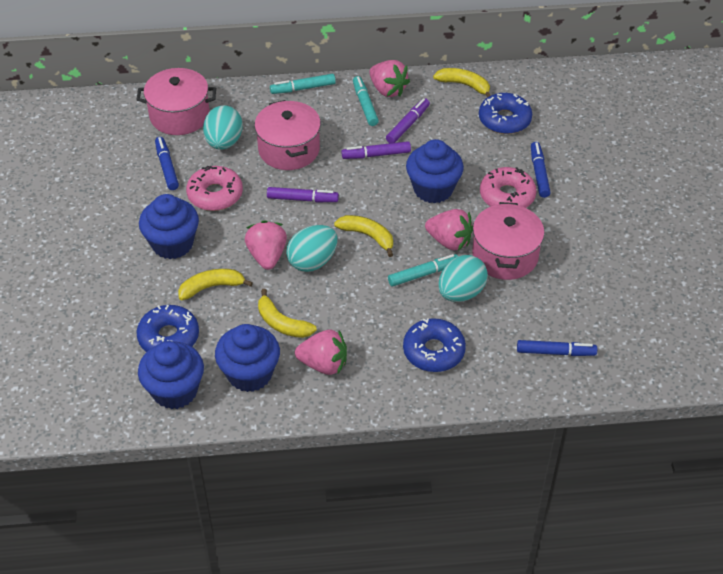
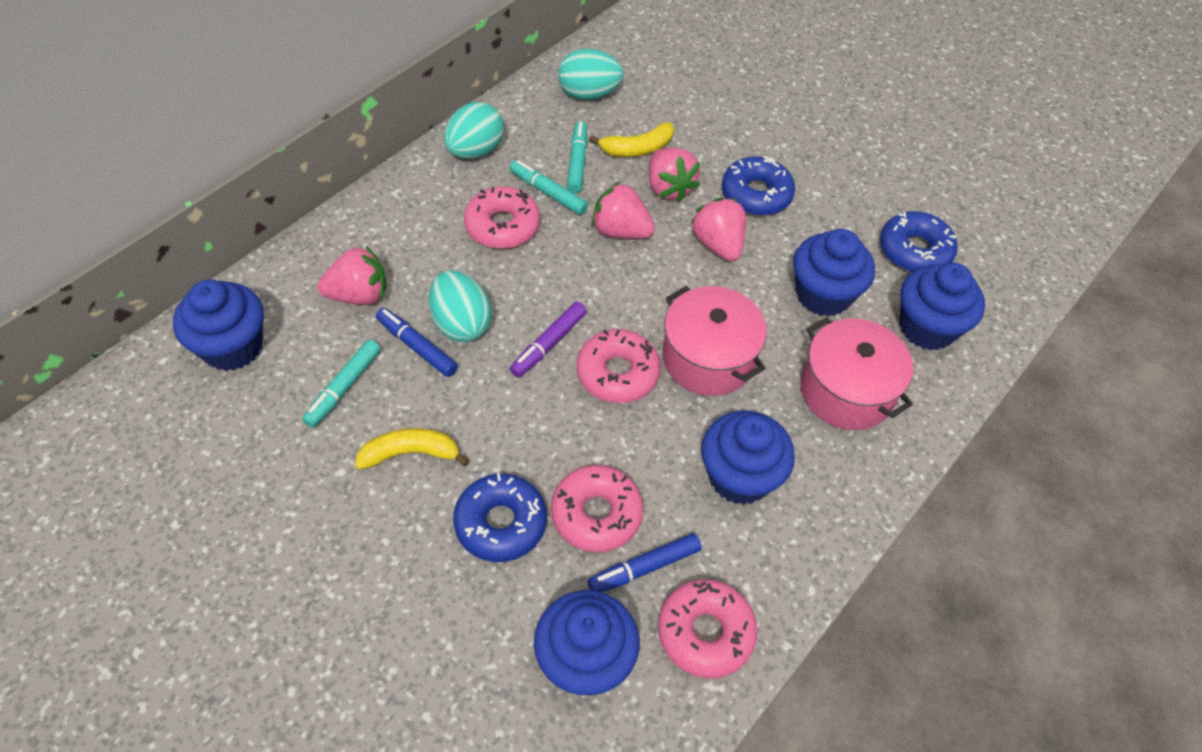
blue cupcake: 4 -> 5
blue marker: 3 -> 2
pink donut: 2 -> 4
pink pot: 3 -> 2
purple marker: 3 -> 1
yellow banana: 4 -> 2

